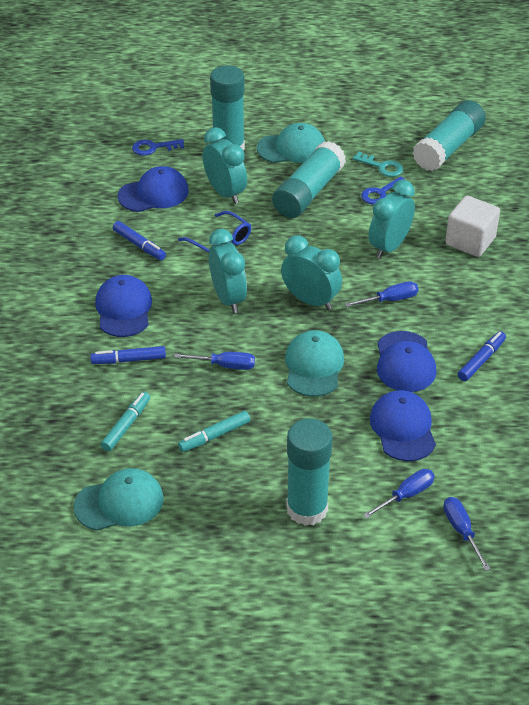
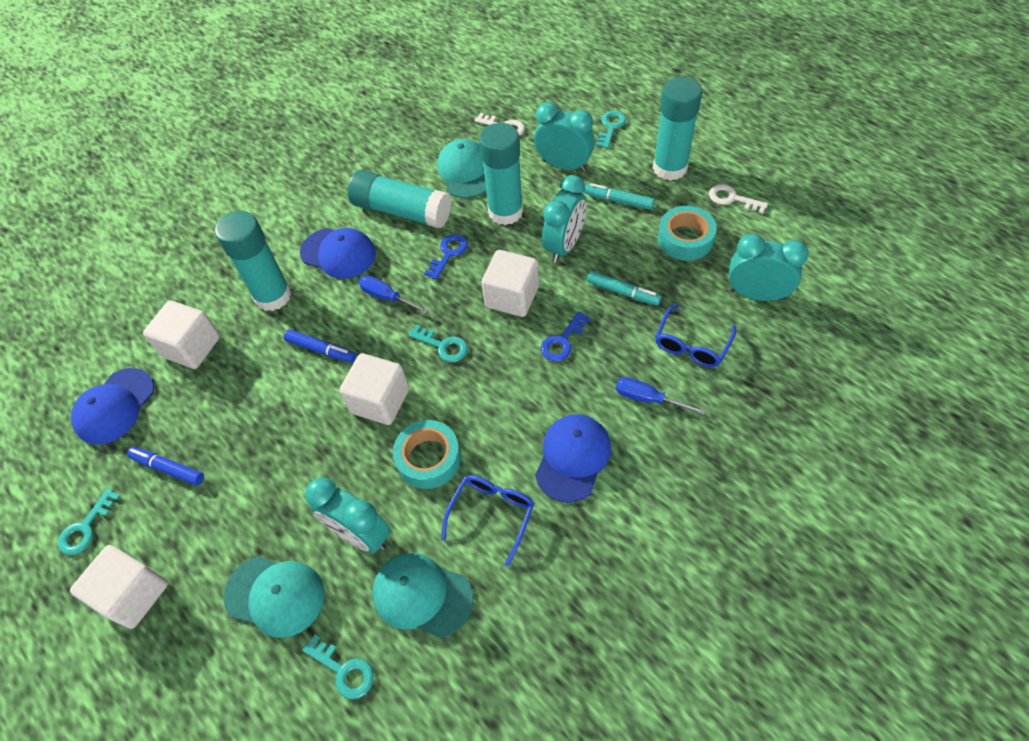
blue cap: 4 -> 3
blue glasses: 1 -> 2
blue marker: 3 -> 2
blue screwdriver: 4 -> 2
turquoise key: 1 -> 4
turquoise tape: 0 -> 2
white cube: 1 -> 4
white key: 0 -> 2

